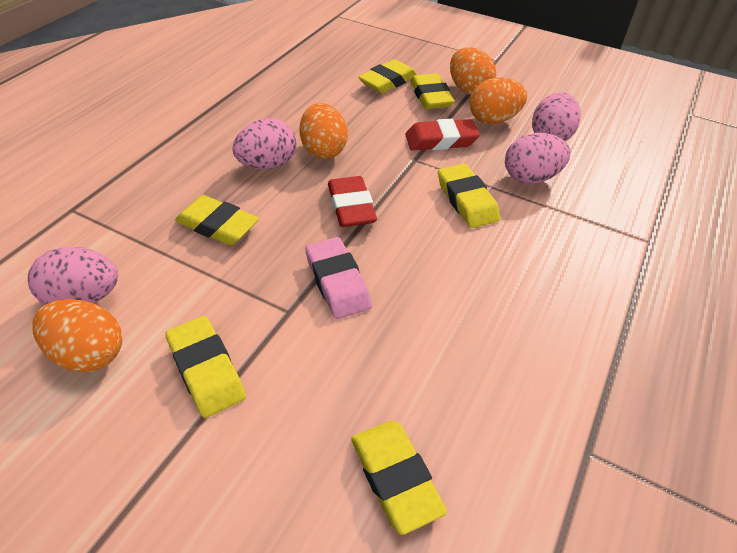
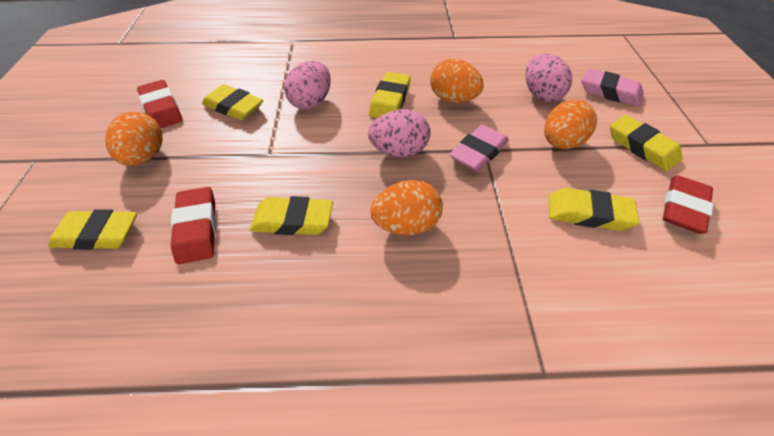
pink egg: 4 -> 3
pink eraser: 1 -> 2
red eraser: 2 -> 3

